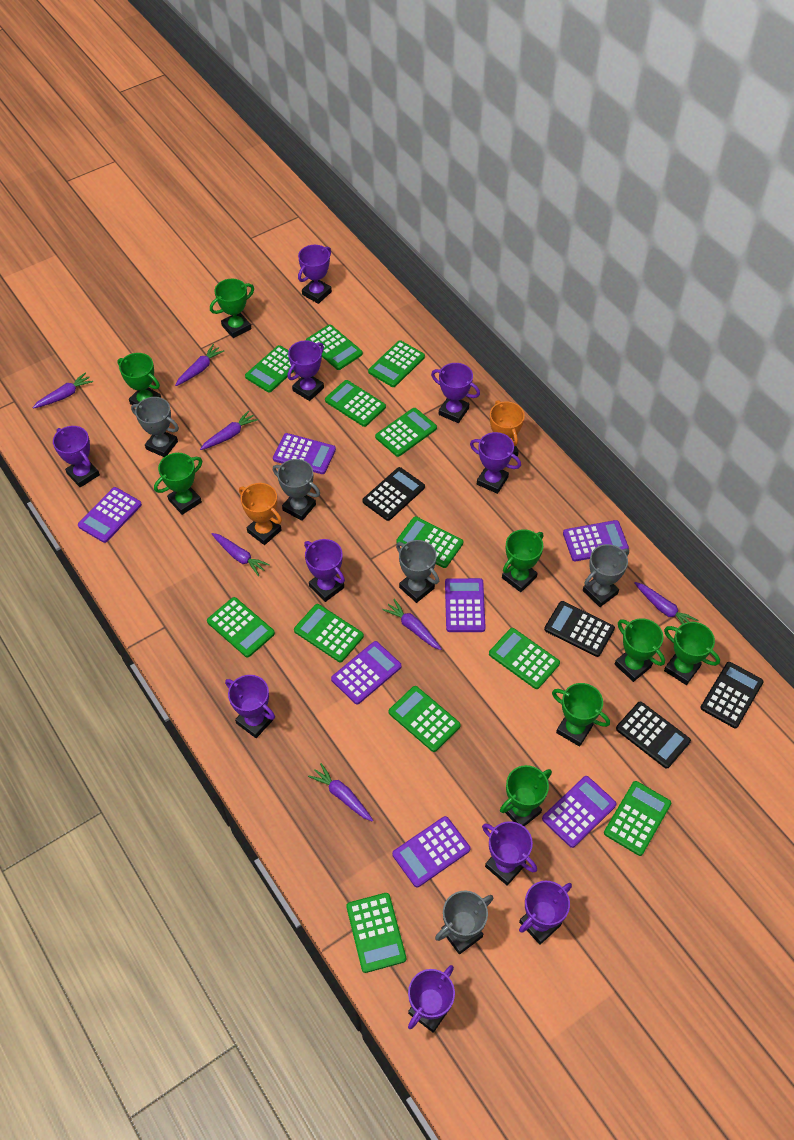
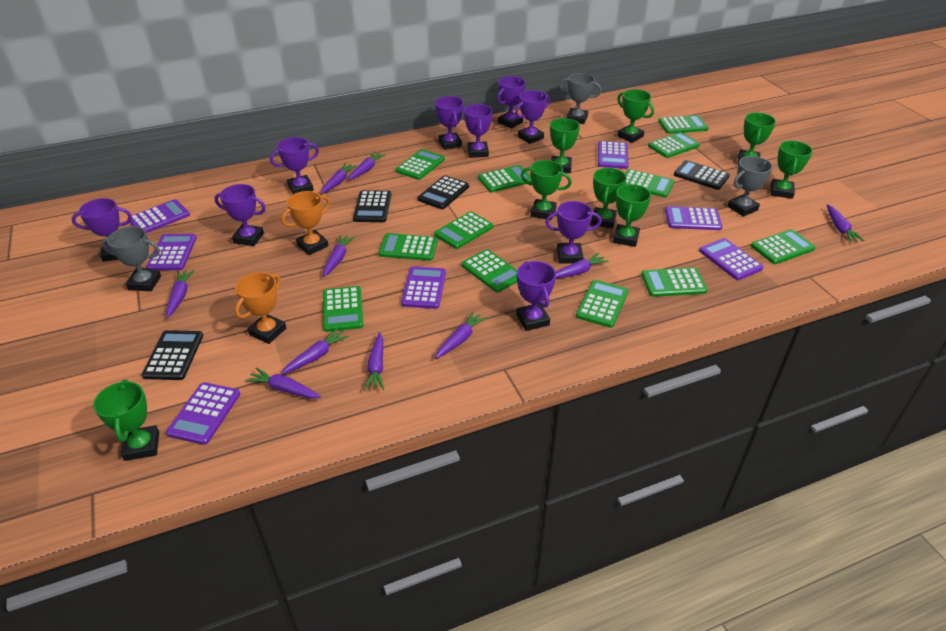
grey trophy: 5 -> 3
purple carrot: 7 -> 10
purple trophy: 10 -> 9

